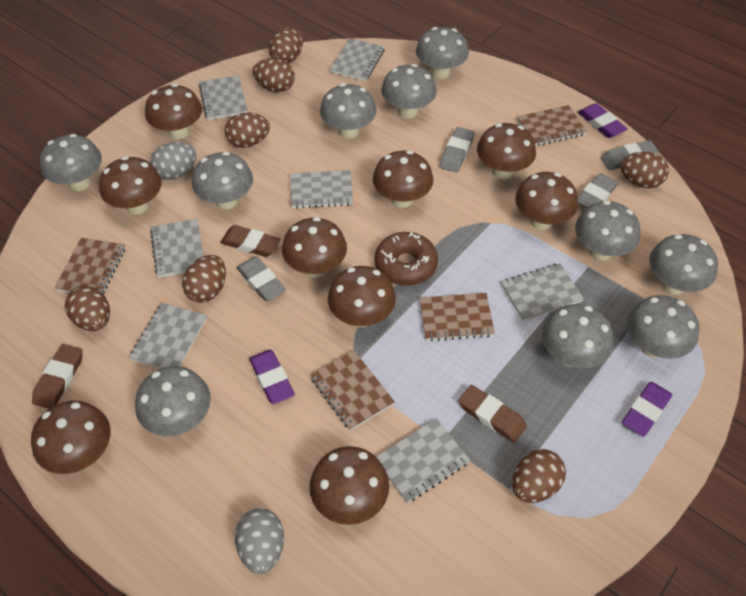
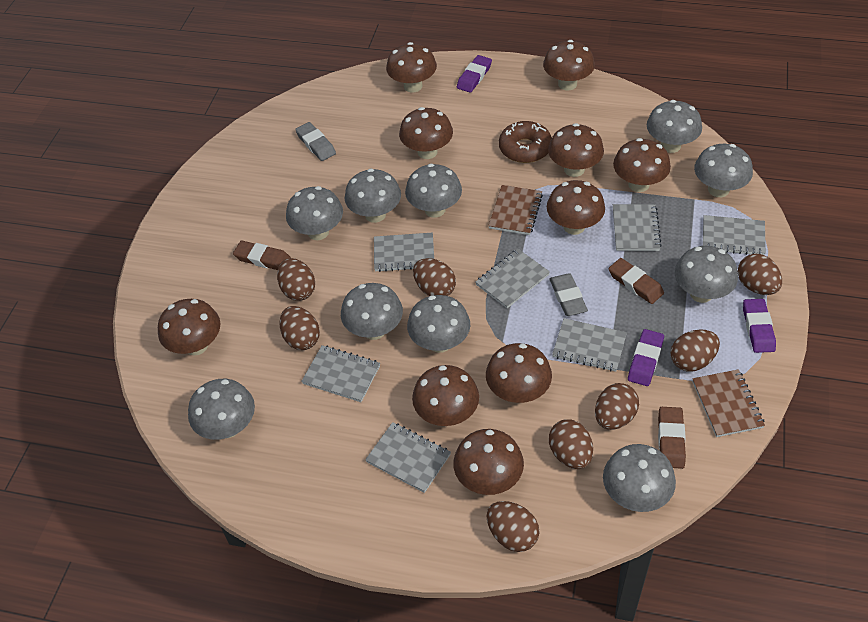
brown egg: 7 -> 8
brown mushroom: 9 -> 10
brown notebook: 4 -> 2
grey egg: 2 -> 0
grey eraser: 4 -> 2

